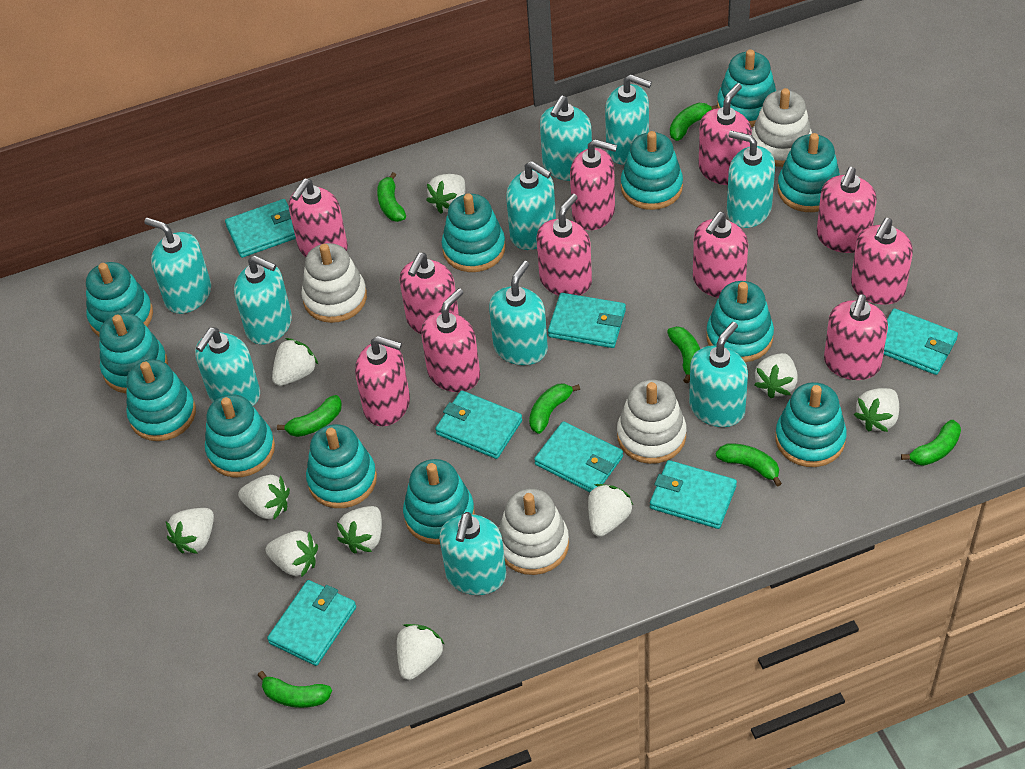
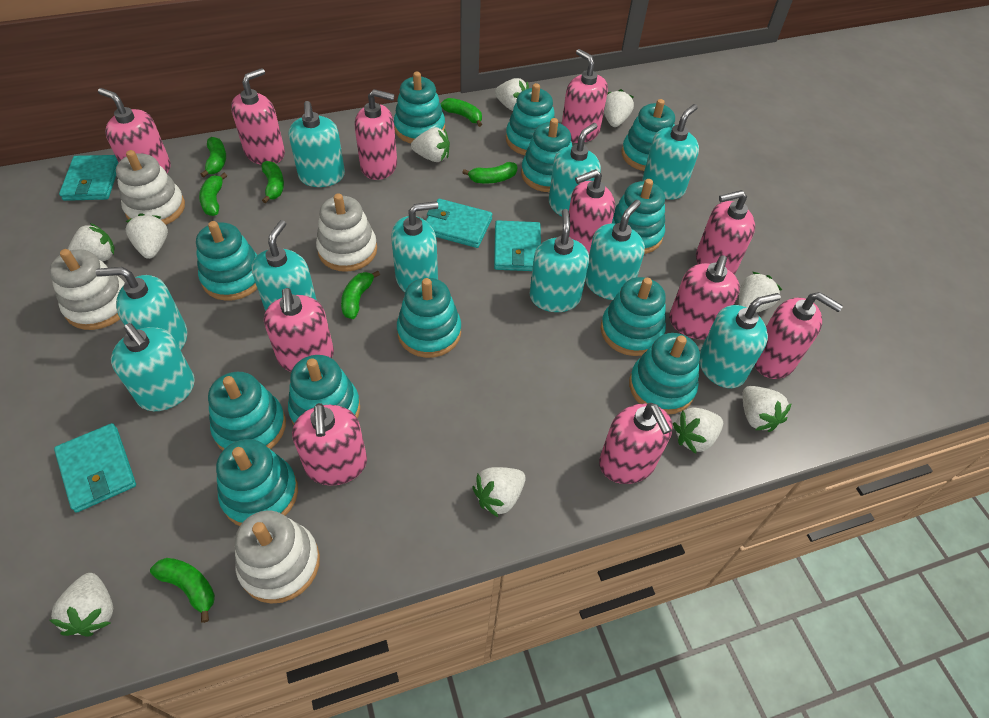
green banana: 8 -> 7
turquoise wallet: 7 -> 4

